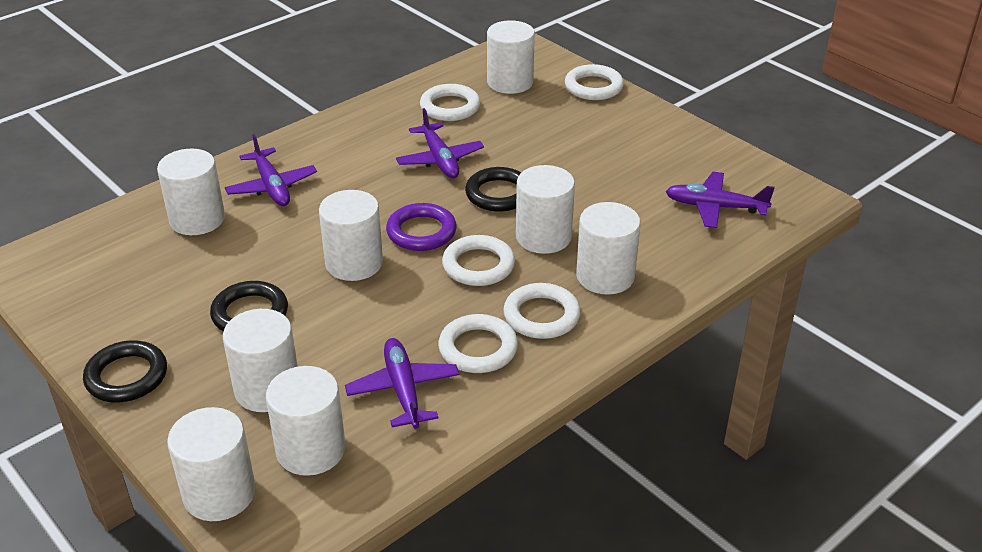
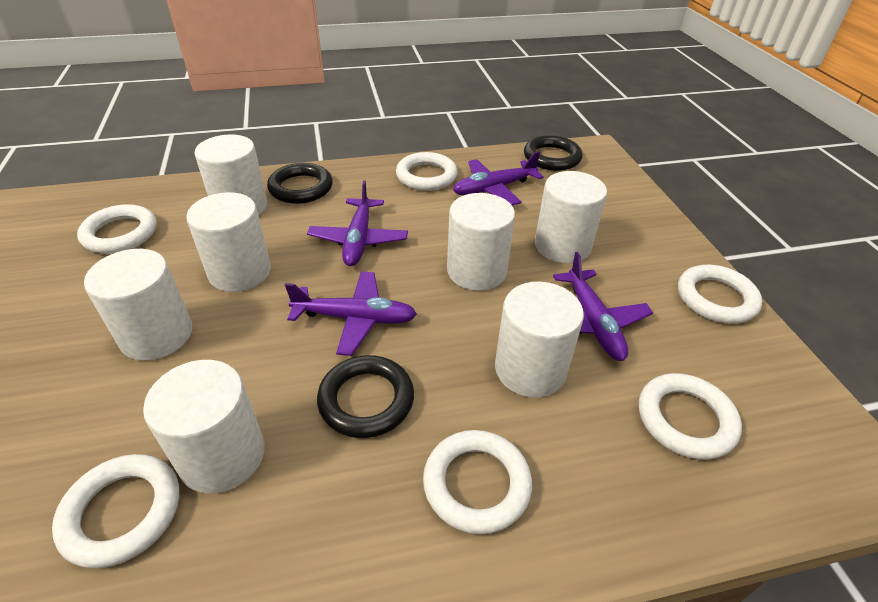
purple ring: 1 -> 0
white cylinder: 8 -> 7
white ring: 5 -> 6

